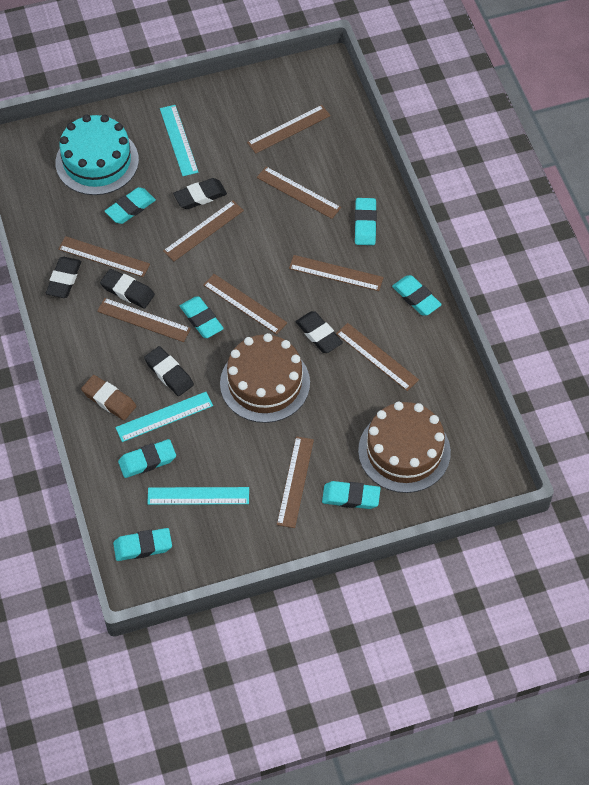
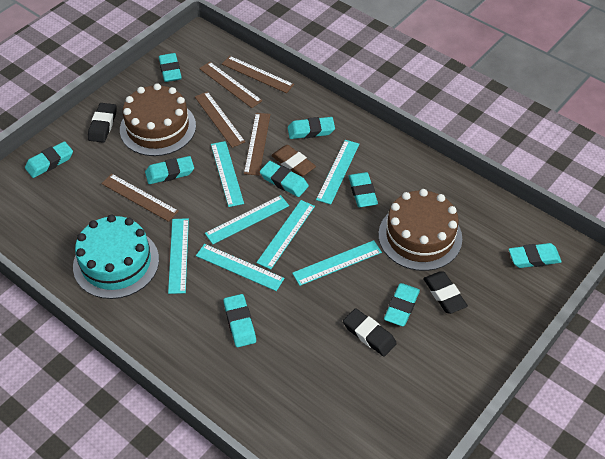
black eraser: 5 -> 3
brown ruler: 9 -> 5
turquoise eraser: 7 -> 9
turquoise ruler: 3 -> 7

